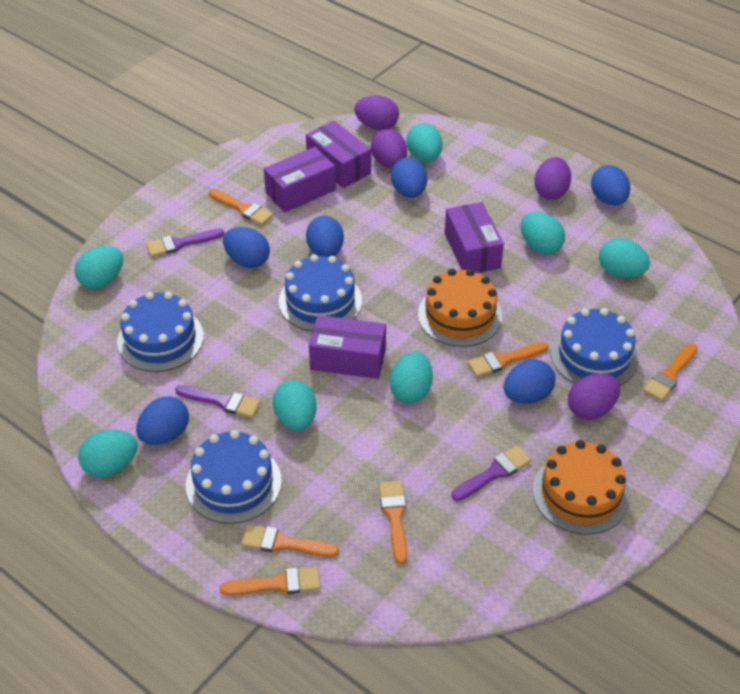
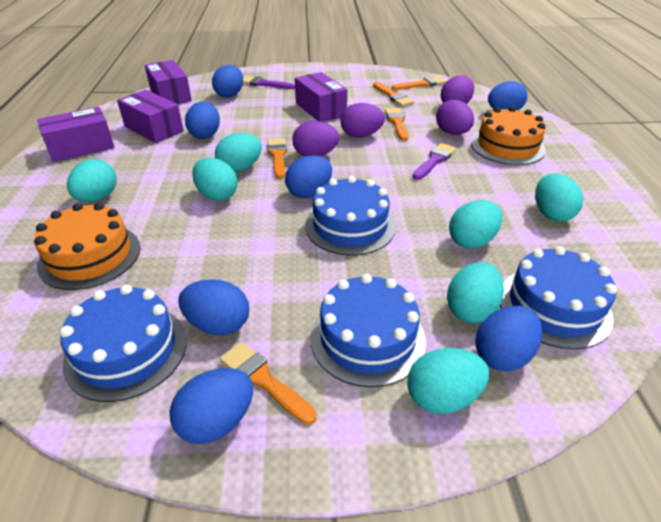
blue egg: 6 -> 7
orange brush: 6 -> 5
purple brush: 3 -> 2

